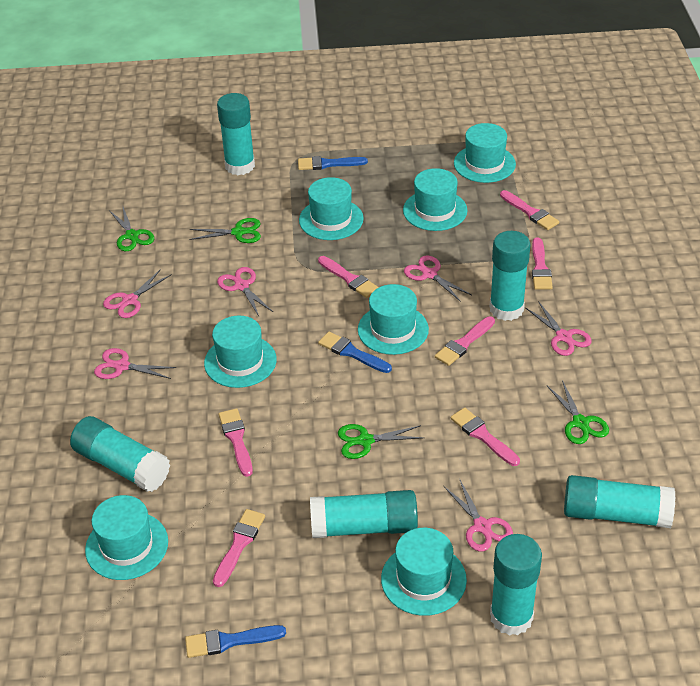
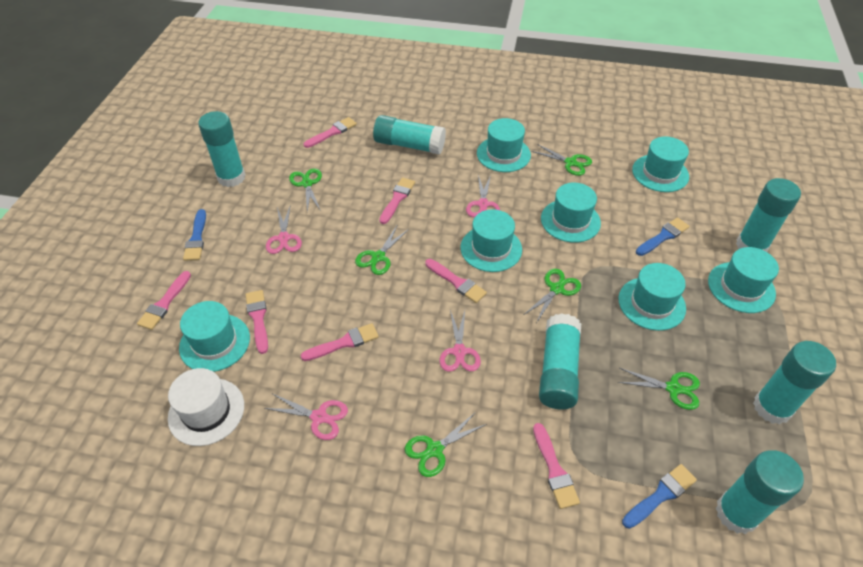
green scissors: 4 -> 6
pink scissors: 6 -> 4
white hat: 0 -> 1

